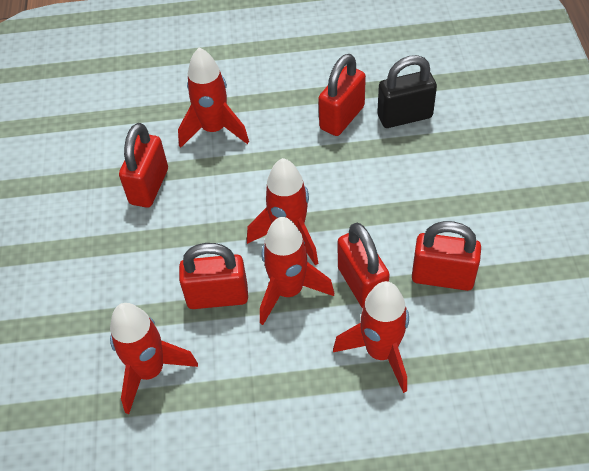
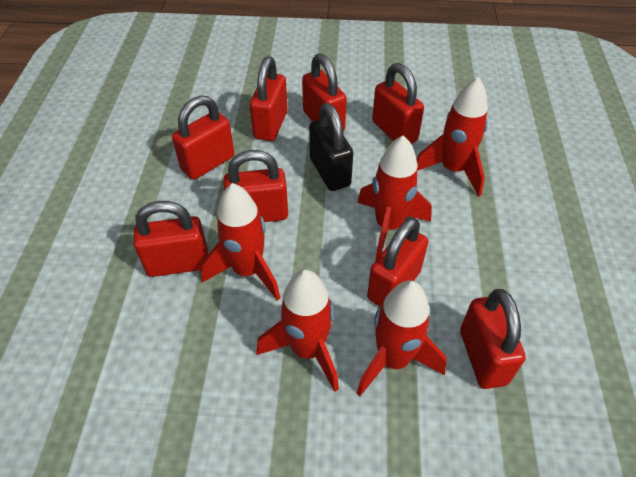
red padlock: 5 -> 8

